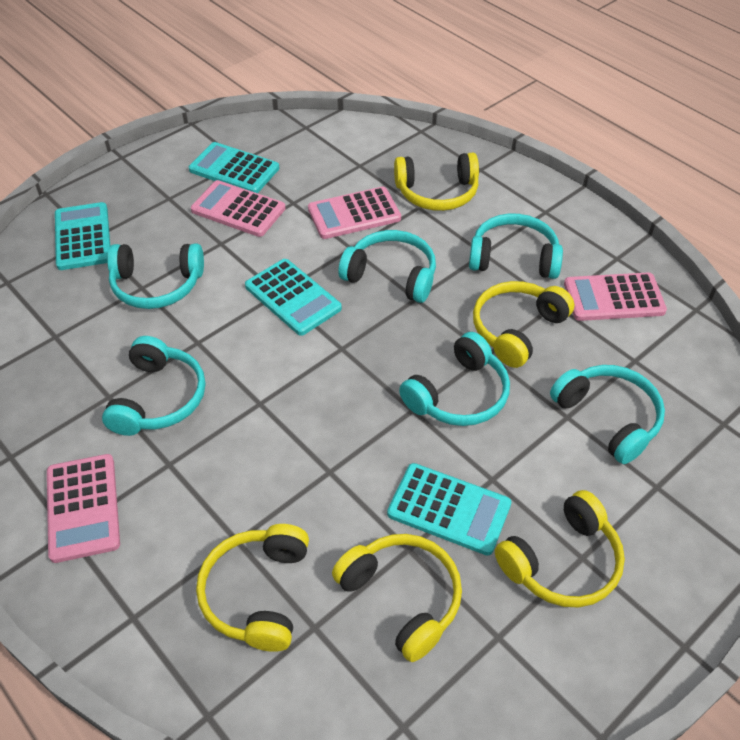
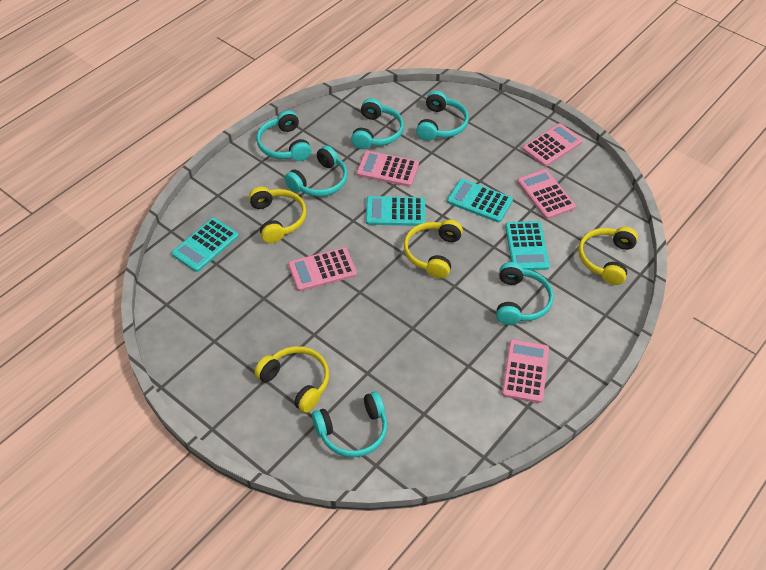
pink calculator: 4 -> 5
yellow headphones: 5 -> 4

